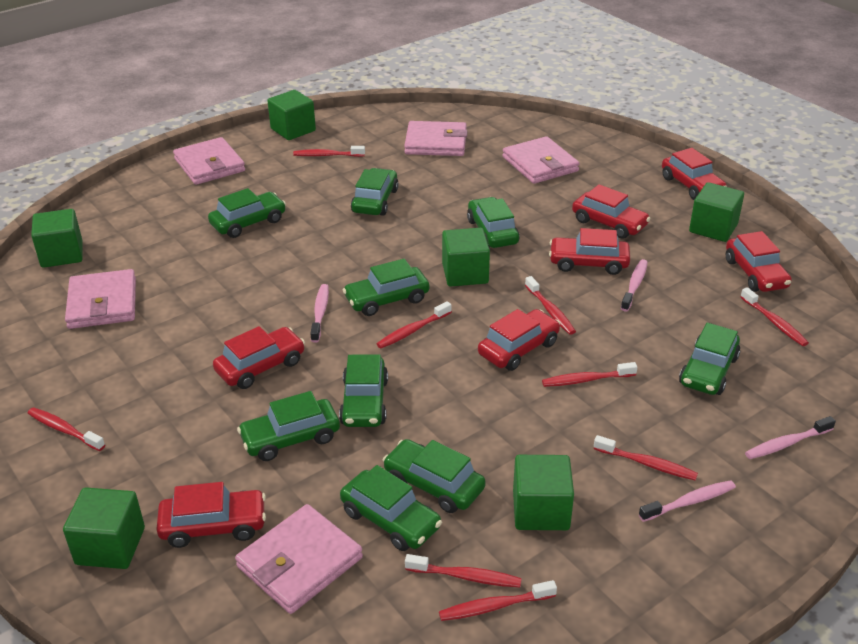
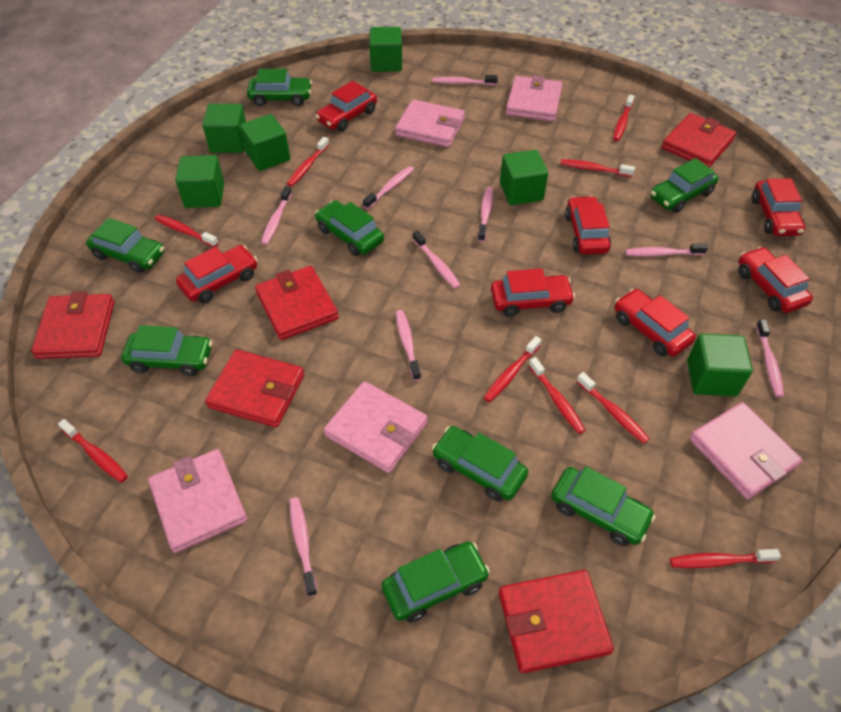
green car: 9 -> 8
pink toothbrush: 4 -> 9
red wallet: 0 -> 5

